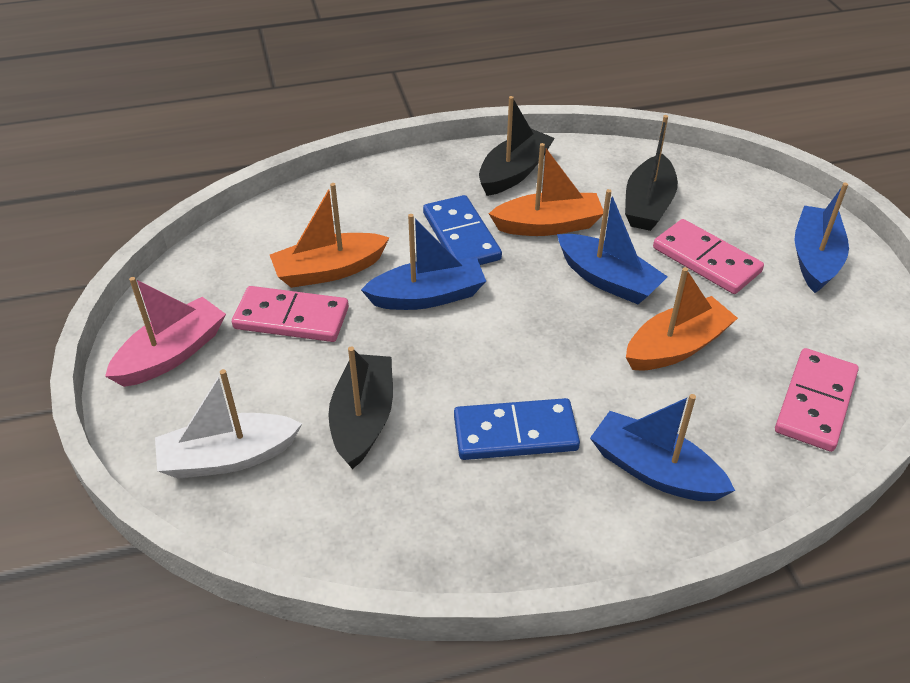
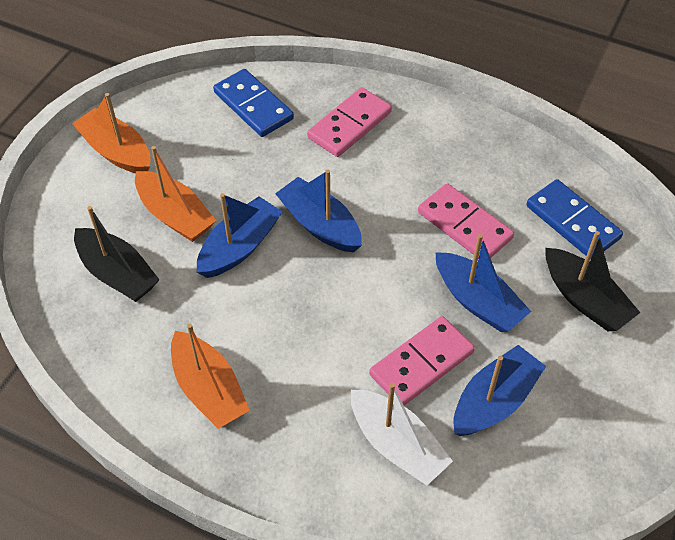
black boat: 3 -> 2
pink boat: 1 -> 0

